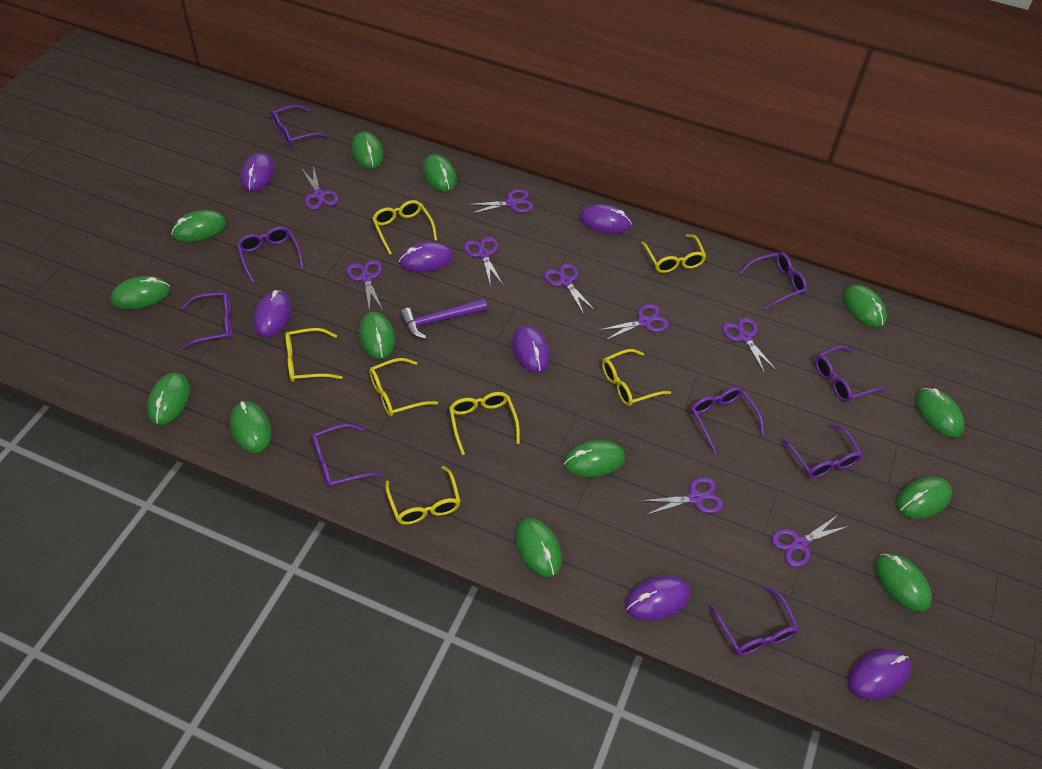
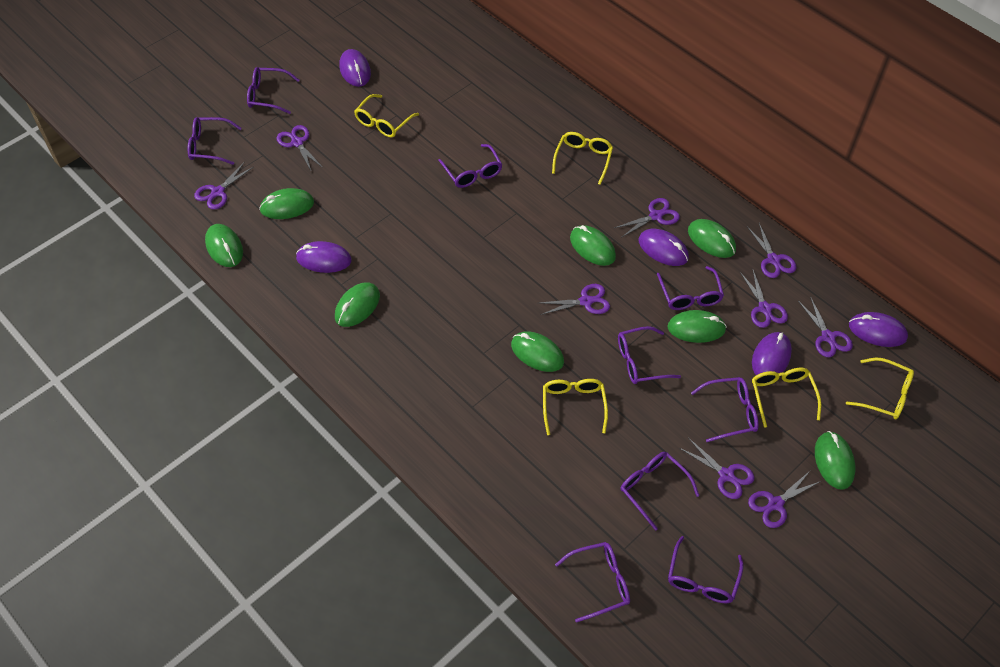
green mouse: 13 -> 8
purple hammer: 1 -> 0
purple mouse: 7 -> 5
yellow glasses: 7 -> 5

